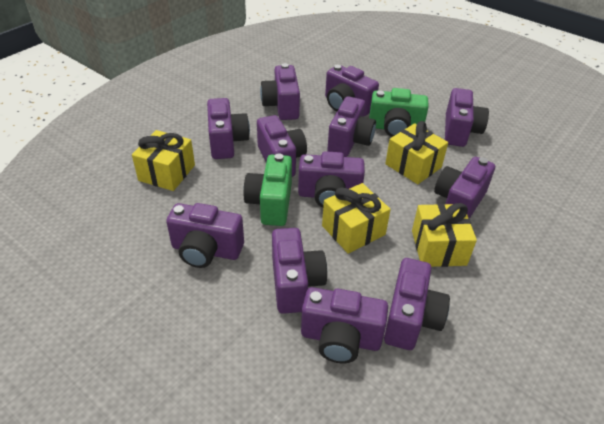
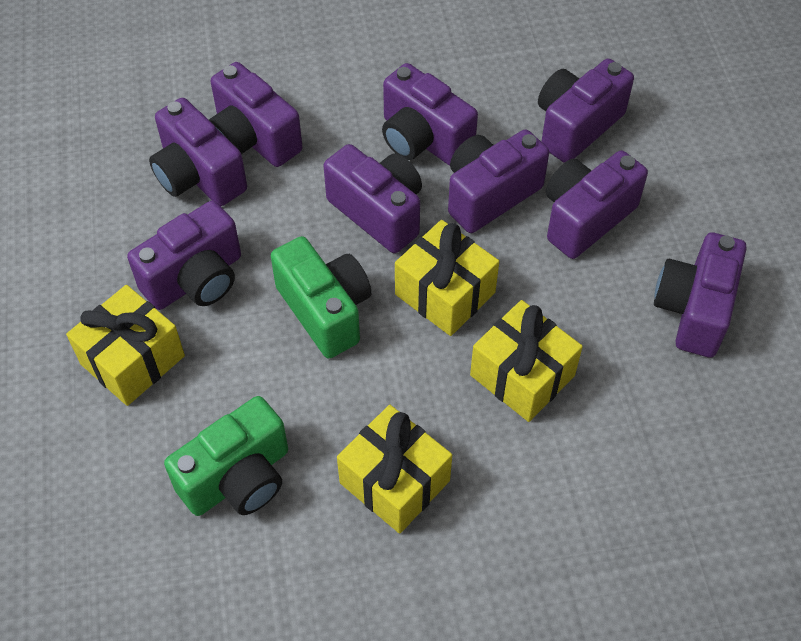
purple camera: 12 -> 9

